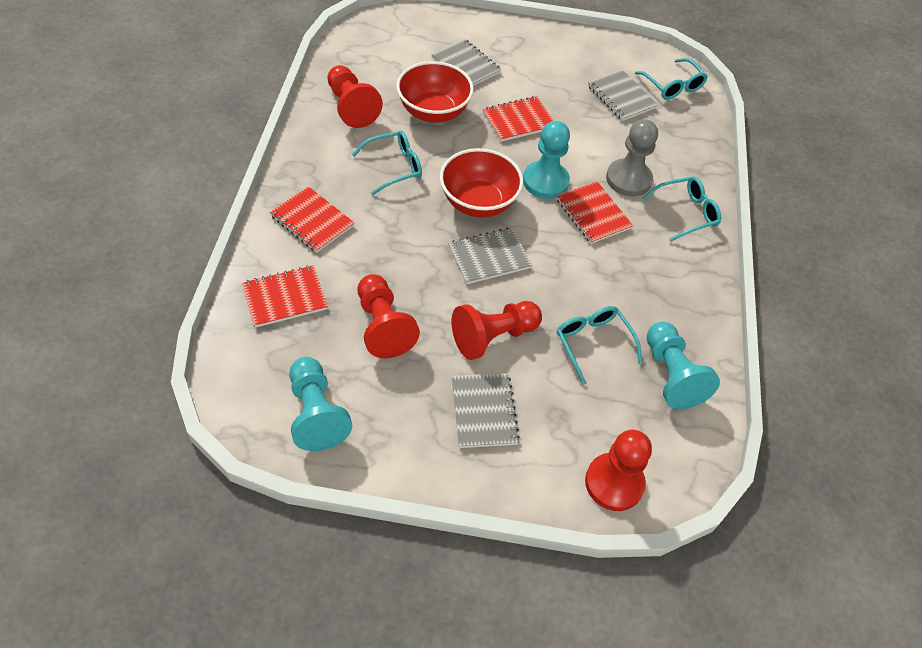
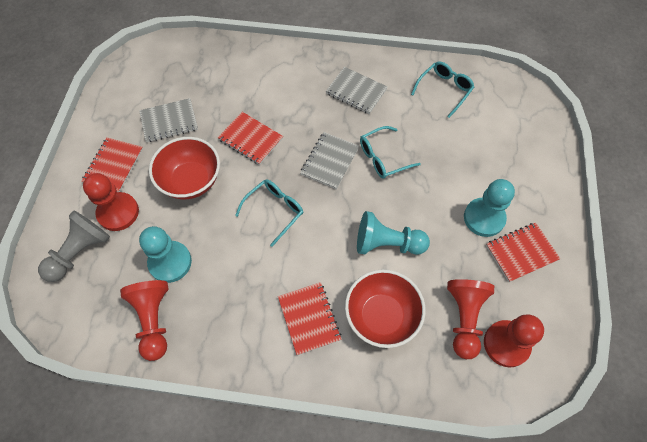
grey notebook: 4 -> 3
turquoise glasses: 4 -> 3

